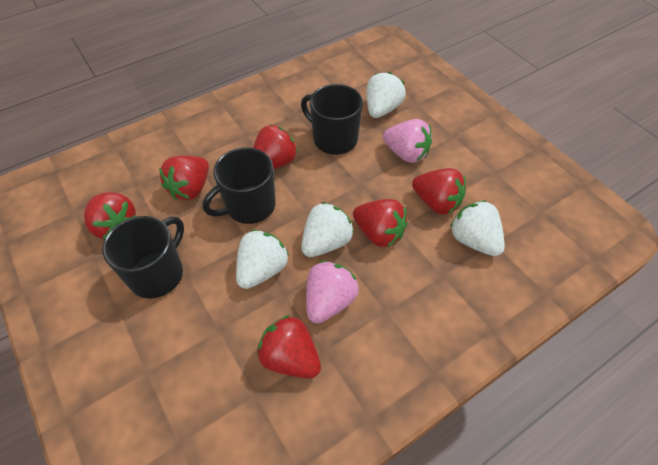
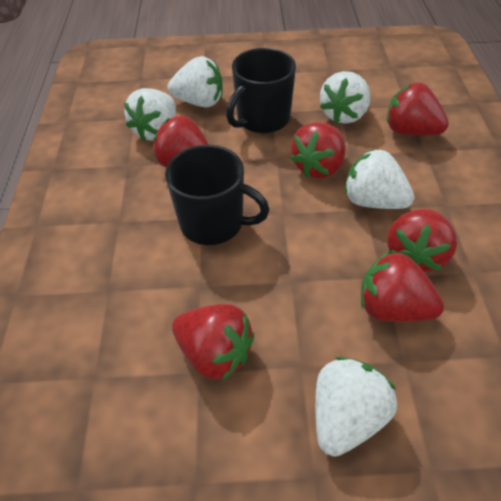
black mug: 3 -> 2
pink strawberry: 2 -> 0
white strawberry: 4 -> 5

